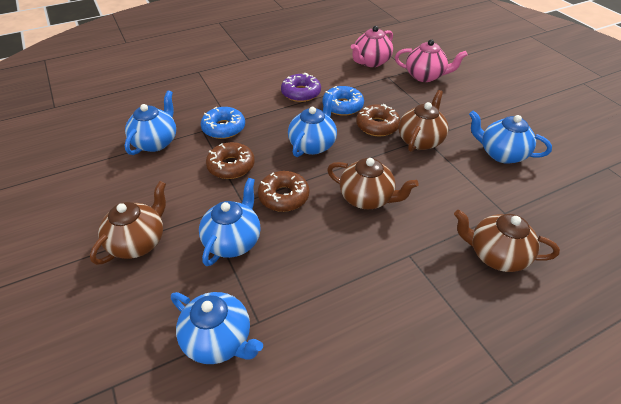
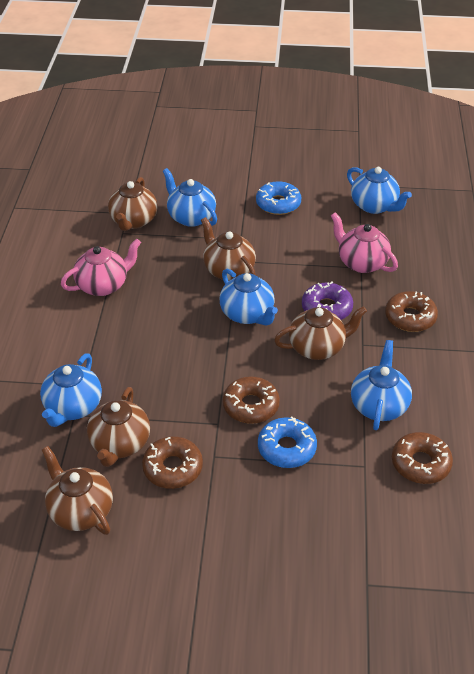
brown donut: 3 -> 4
brown teapot: 4 -> 5

